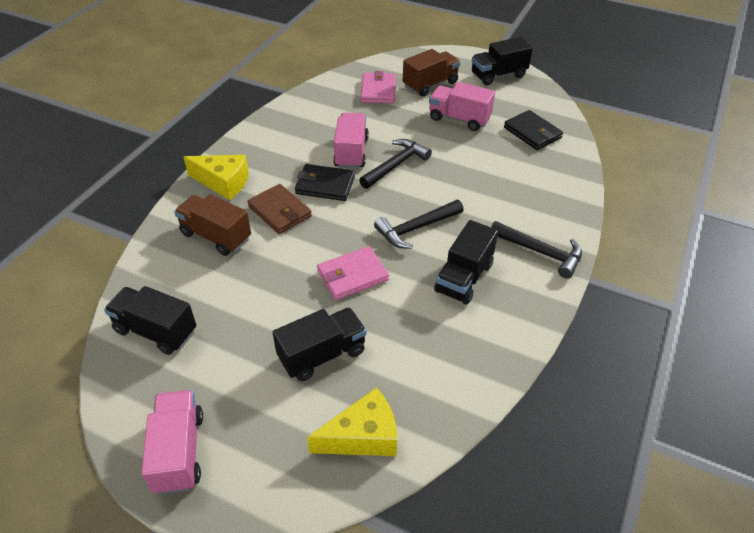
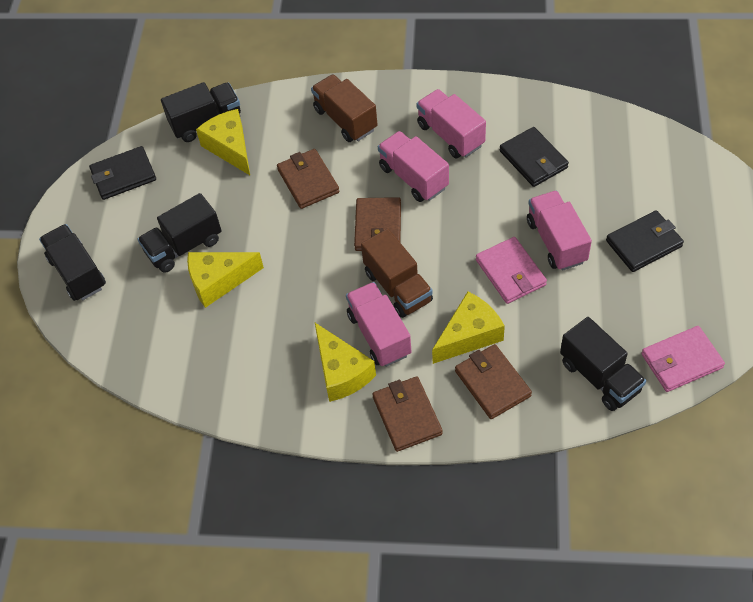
black hammer: 3 -> 0
black wallet: 2 -> 3
brown wallet: 1 -> 4
pink truck: 3 -> 4
yellow cheese: 2 -> 4

